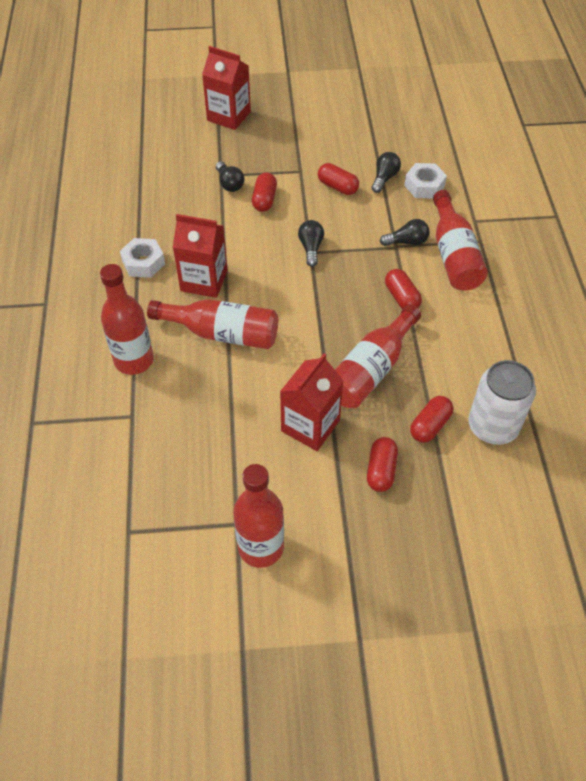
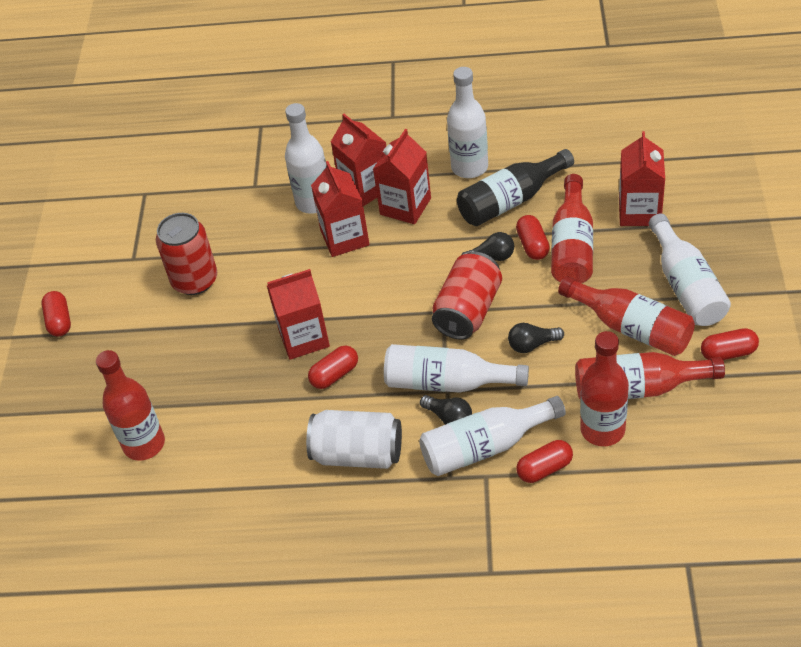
black bottle: 0 -> 1
black light bulb: 4 -> 3
red can: 0 -> 2
red carton: 3 -> 5
white bottle: 0 -> 5
white nut: 2 -> 0

